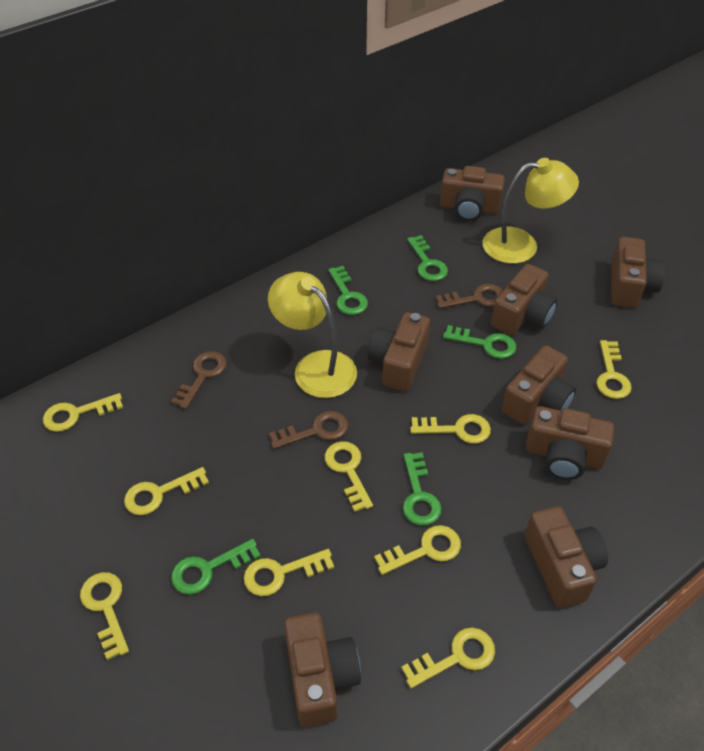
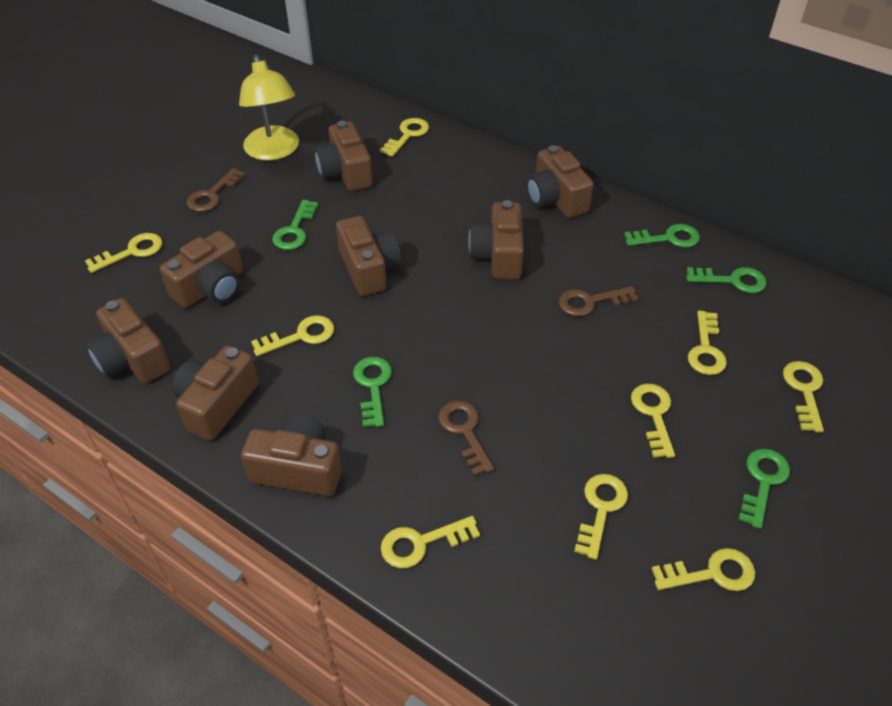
yellow lamp: 2 -> 1

